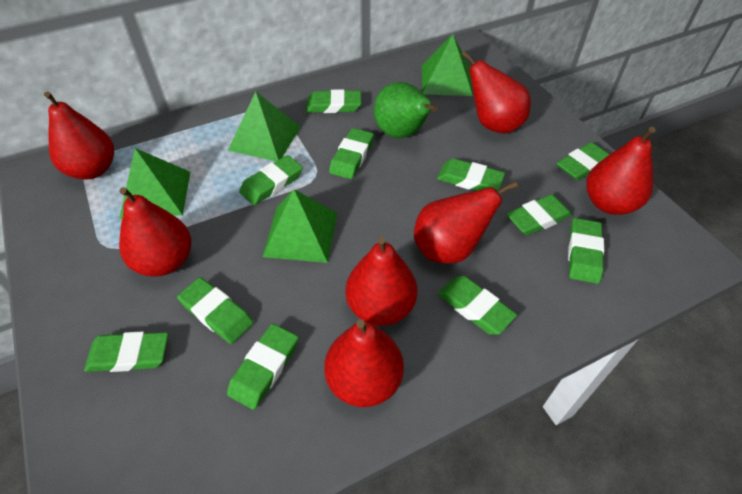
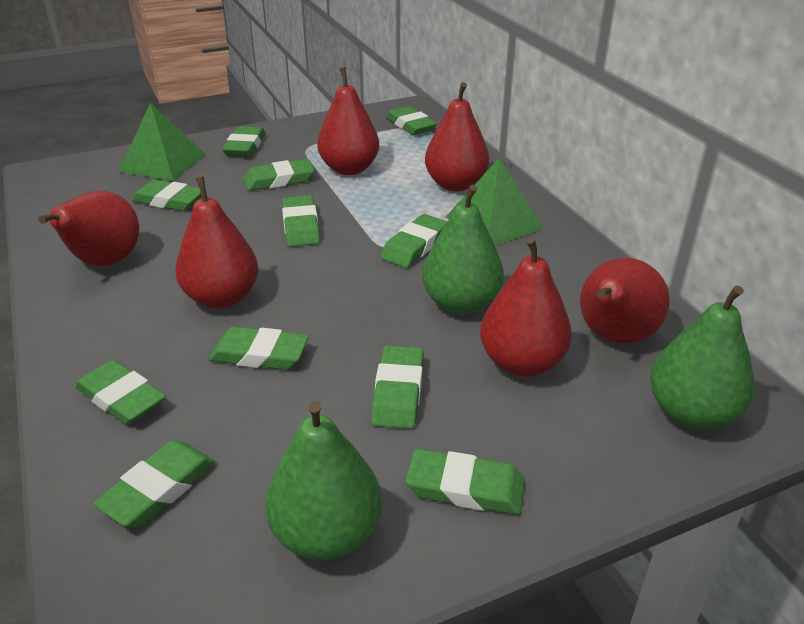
green pear: 1 -> 3
green pyramid: 4 -> 2
red pear: 7 -> 6

